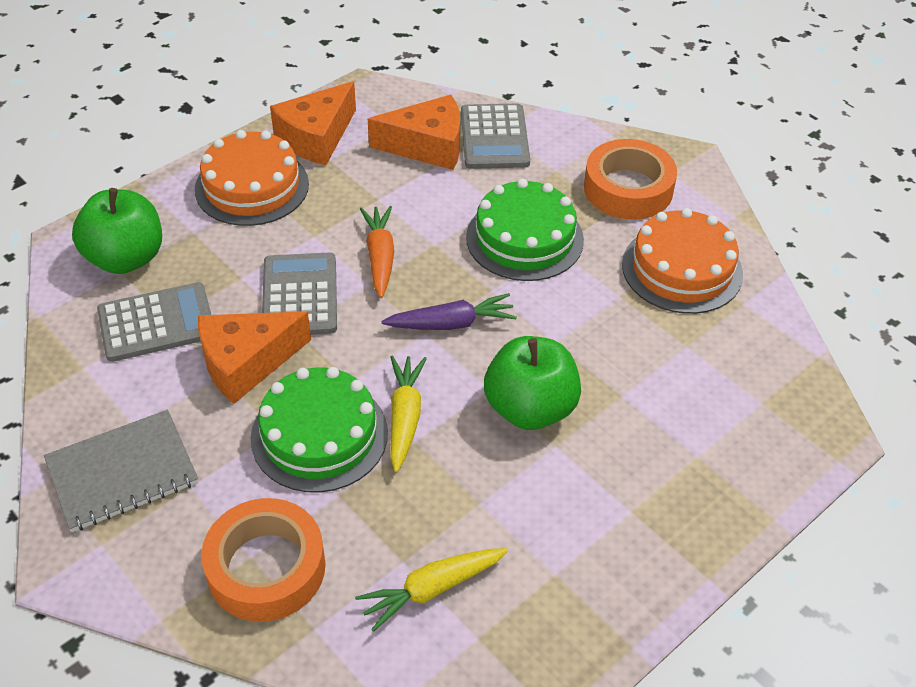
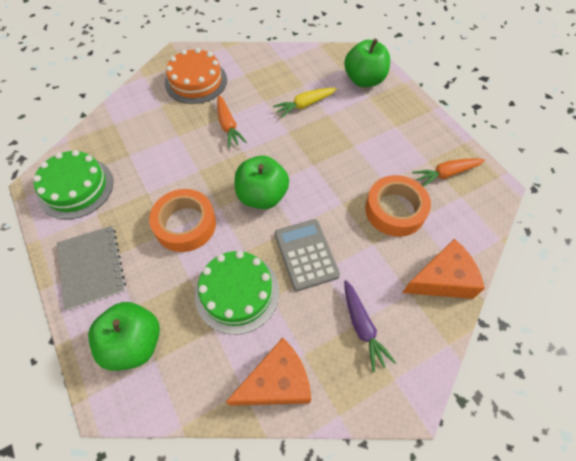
green apple: 2 -> 3
grey calculator: 3 -> 1
orange cake: 2 -> 1
orange carrot: 1 -> 2
orange cheese: 3 -> 2
yellow carrot: 2 -> 1

